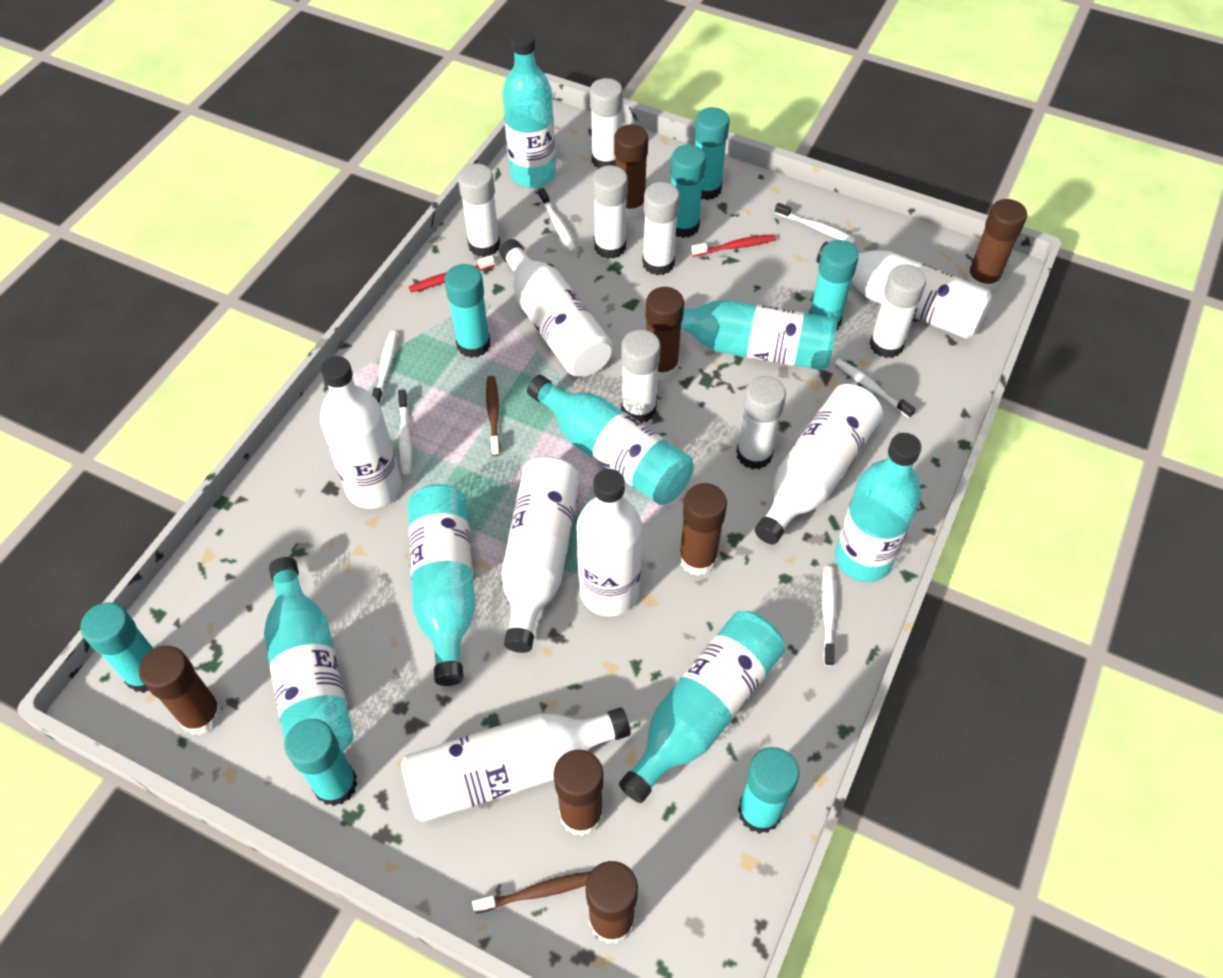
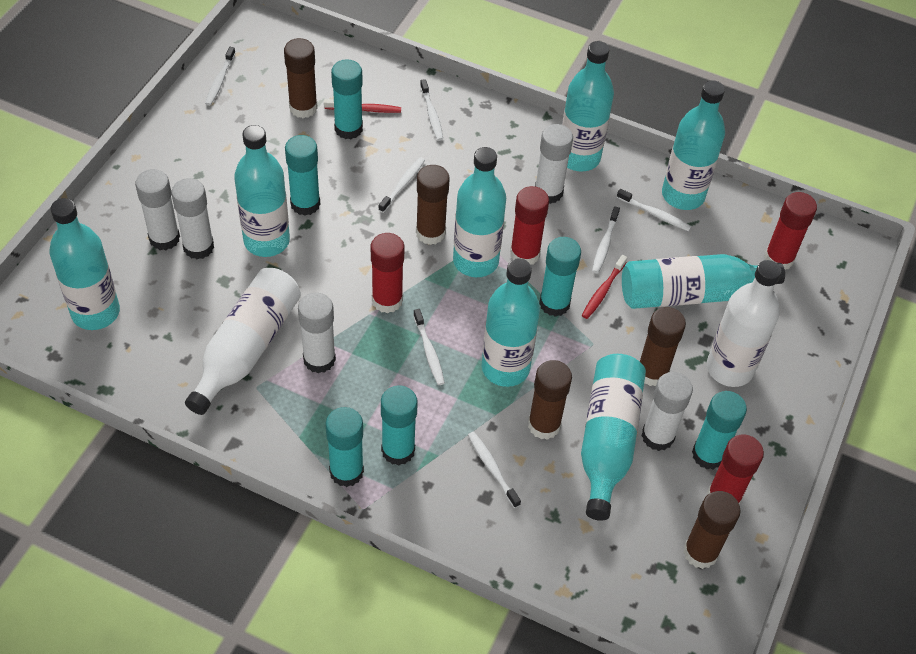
brown glue stick: 7 -> 5
brown toothbrush: 2 -> 0
red glue stick: 0 -> 4
turquoise bottle: 7 -> 8
turquoise glue stick: 7 -> 6
white bottle: 7 -> 2
white glue stick: 7 -> 5
white toothbrush: 6 -> 7

